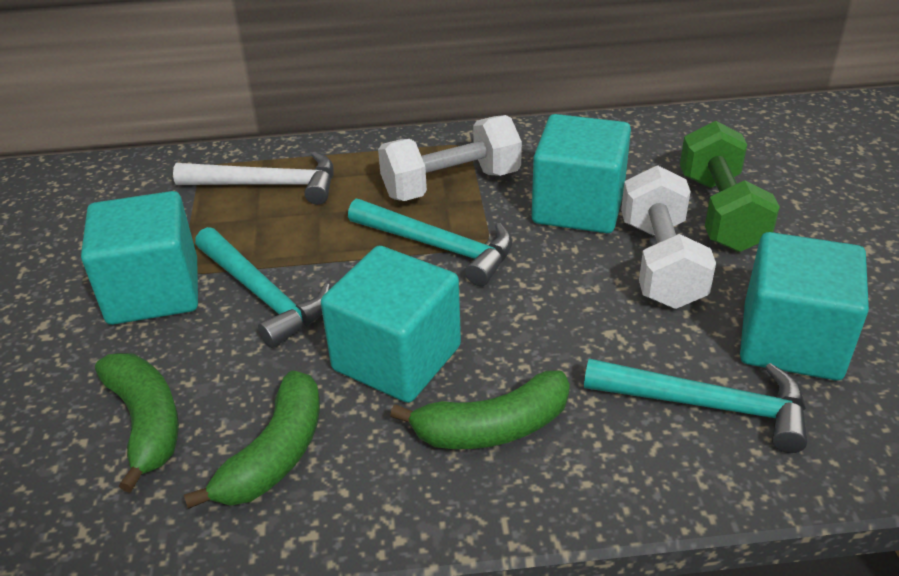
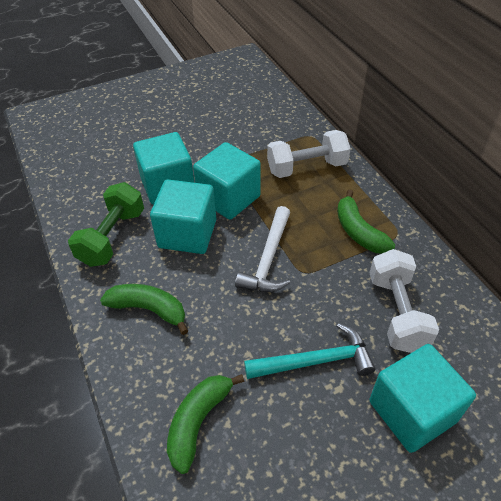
turquoise hammer: 3 -> 1

